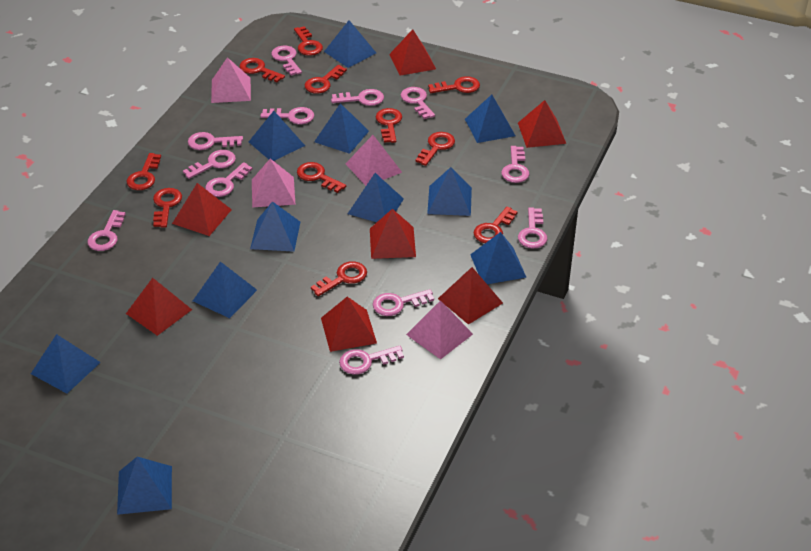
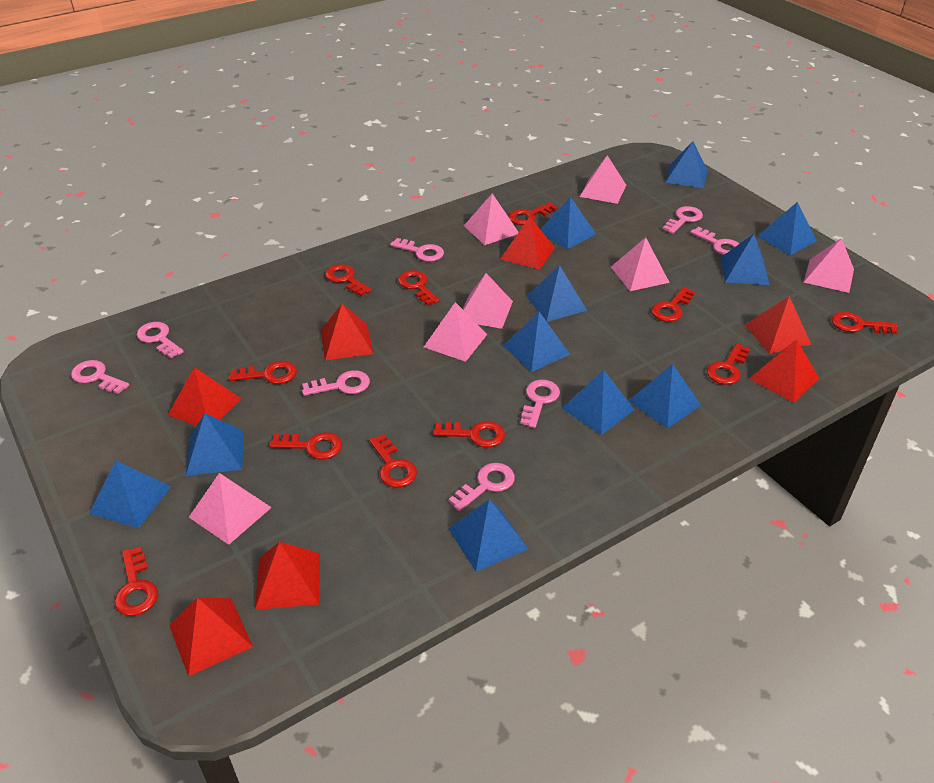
pink key: 12 -> 8
pink pyramid: 4 -> 7

